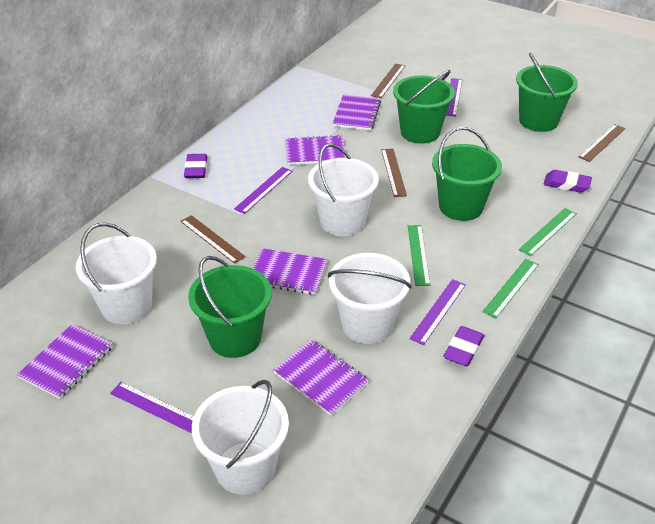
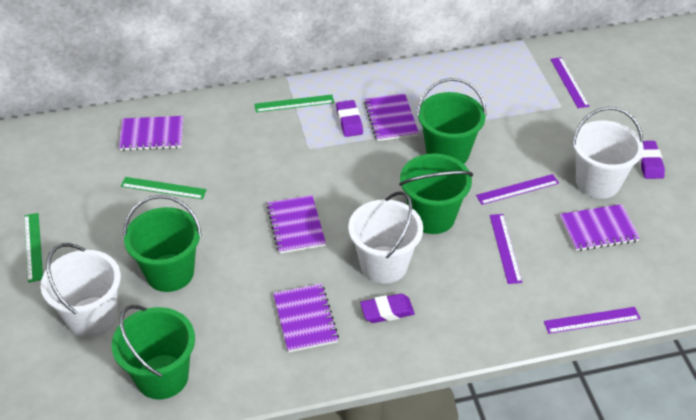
brown ruler: 4 -> 0
white bucket: 4 -> 3

